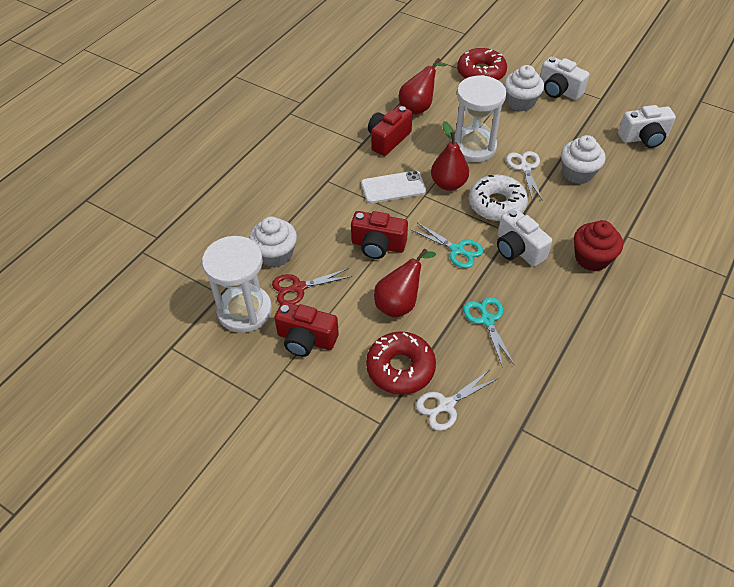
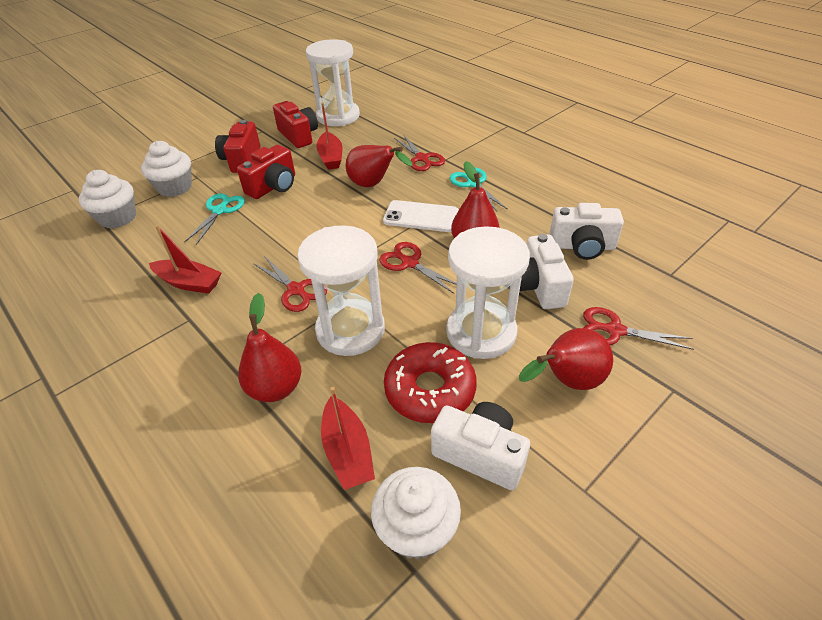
red boat: 0 -> 3
red cupcake: 1 -> 0
red donut: 2 -> 1
red pear: 3 -> 4
red scissors: 1 -> 4
white donut: 1 -> 0
white hourglass: 2 -> 3
white scissors: 2 -> 0

